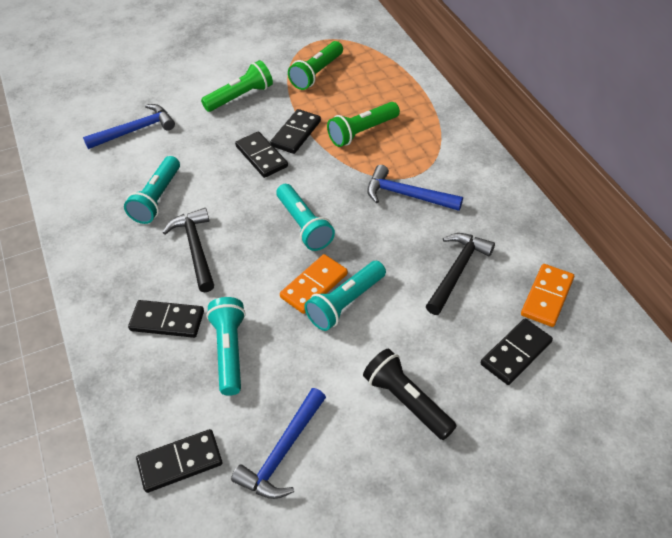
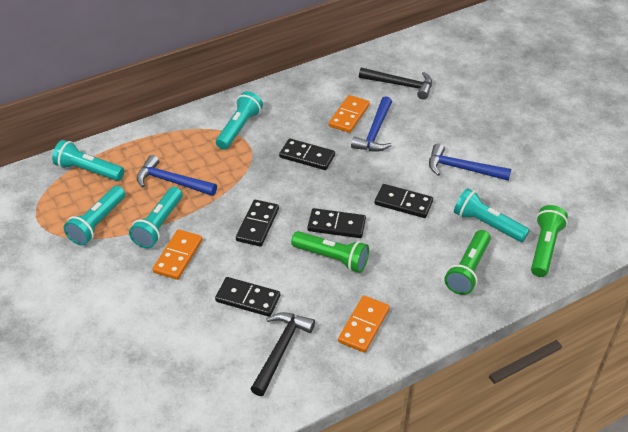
black flashlight: 1 -> 0
orange domino: 2 -> 3
turquoise flashlight: 4 -> 5

